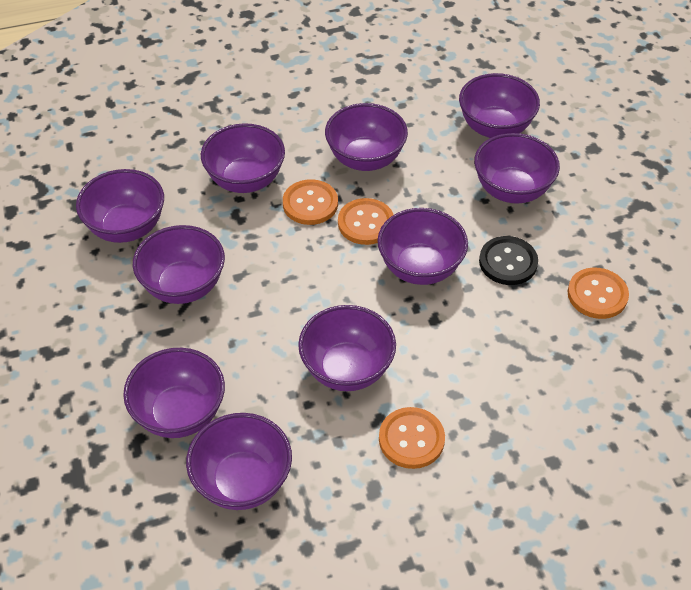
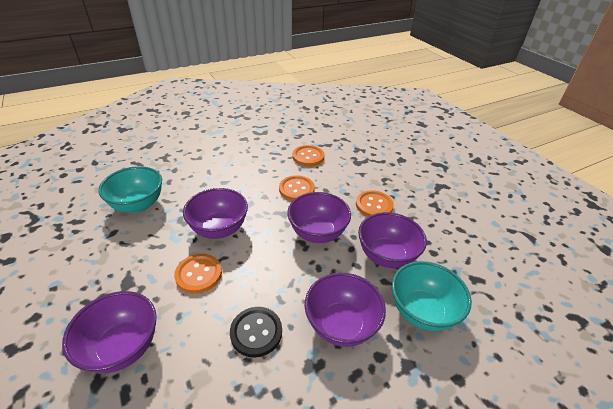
purple bowl: 10 -> 5
turquoise bowl: 0 -> 2

